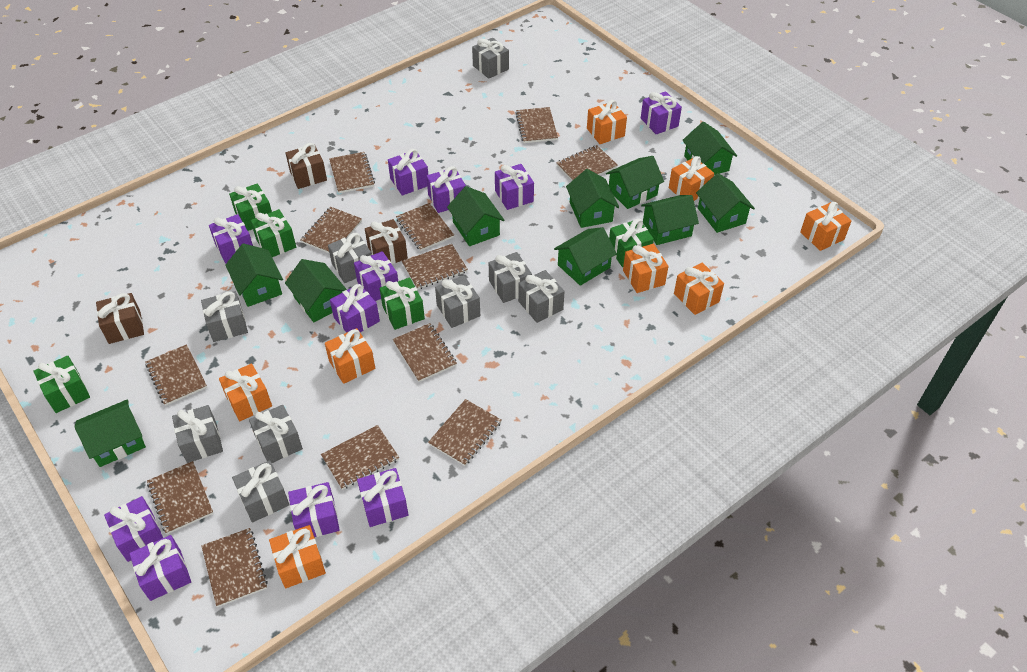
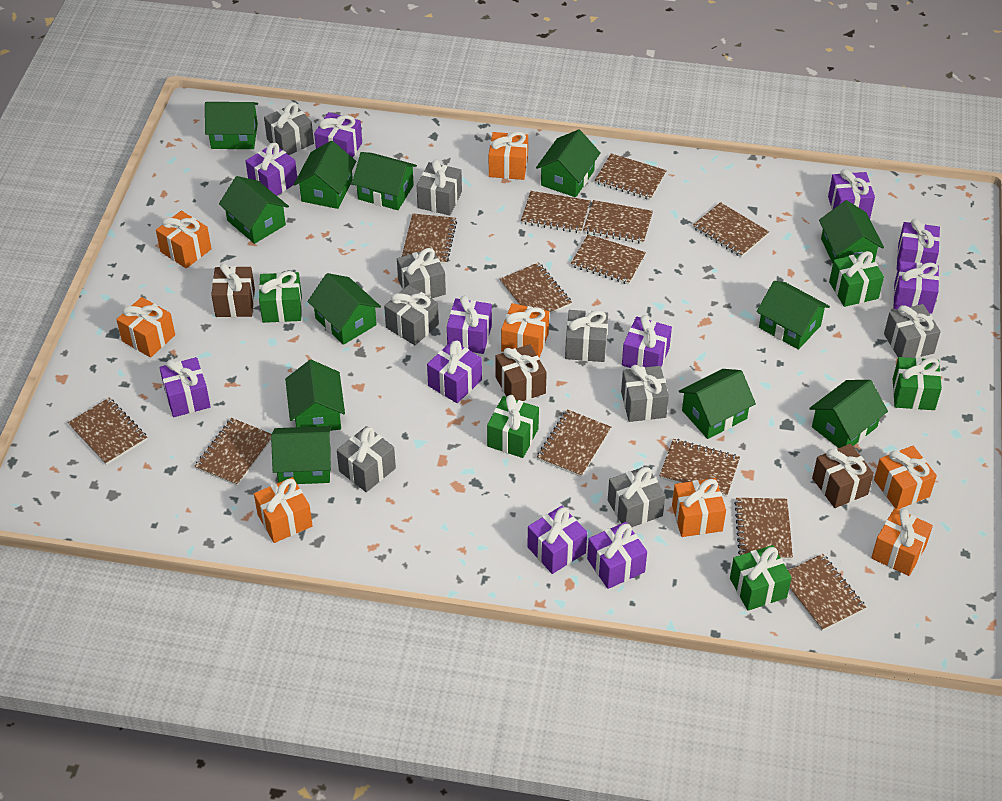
brown notebook: 12 -> 13
green house: 10 -> 12

